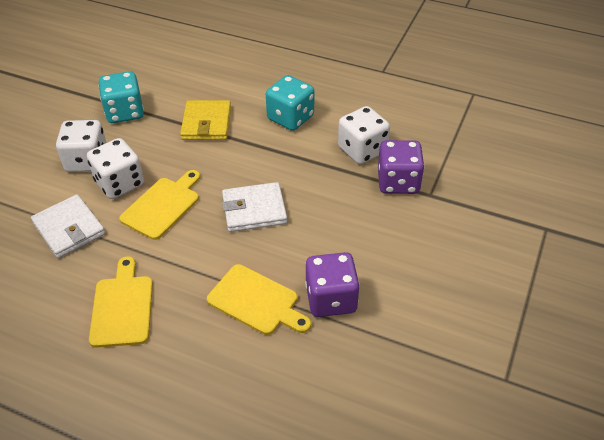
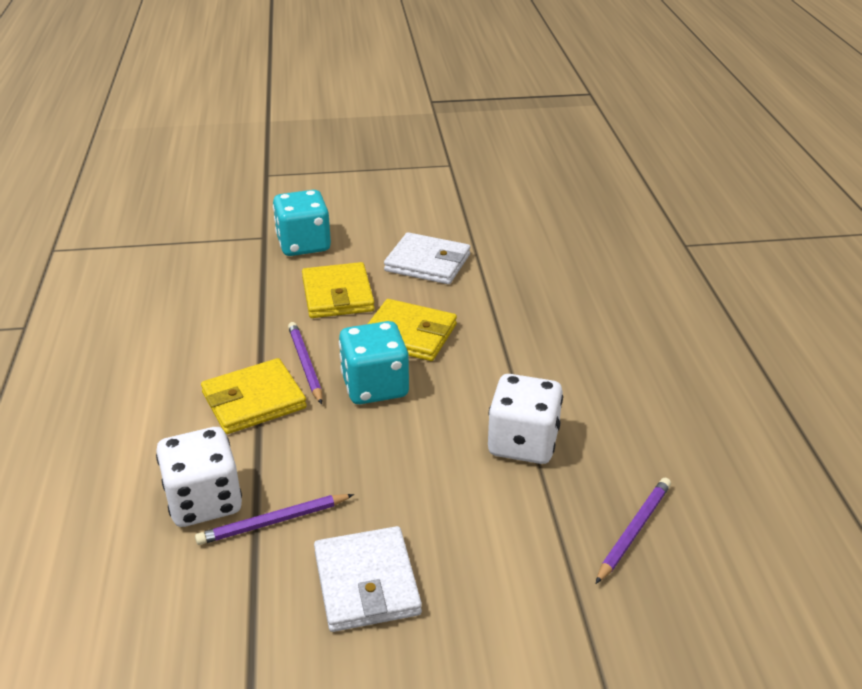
purple dice: 2 -> 0
purple pencil: 0 -> 3
white dice: 3 -> 2
yellow cutting board: 3 -> 0
yellow wallet: 1 -> 3

